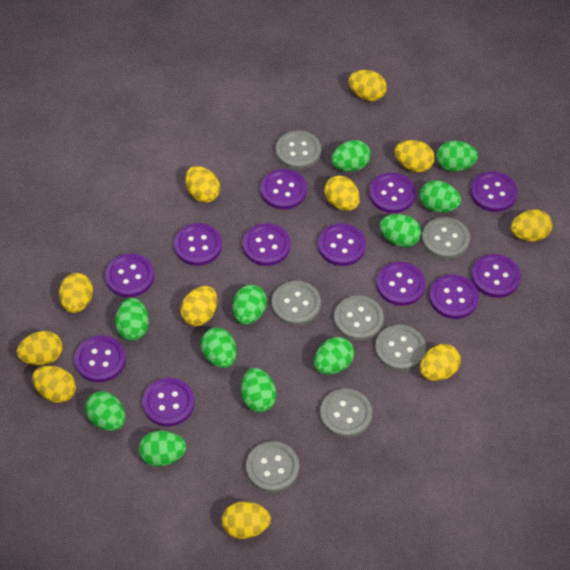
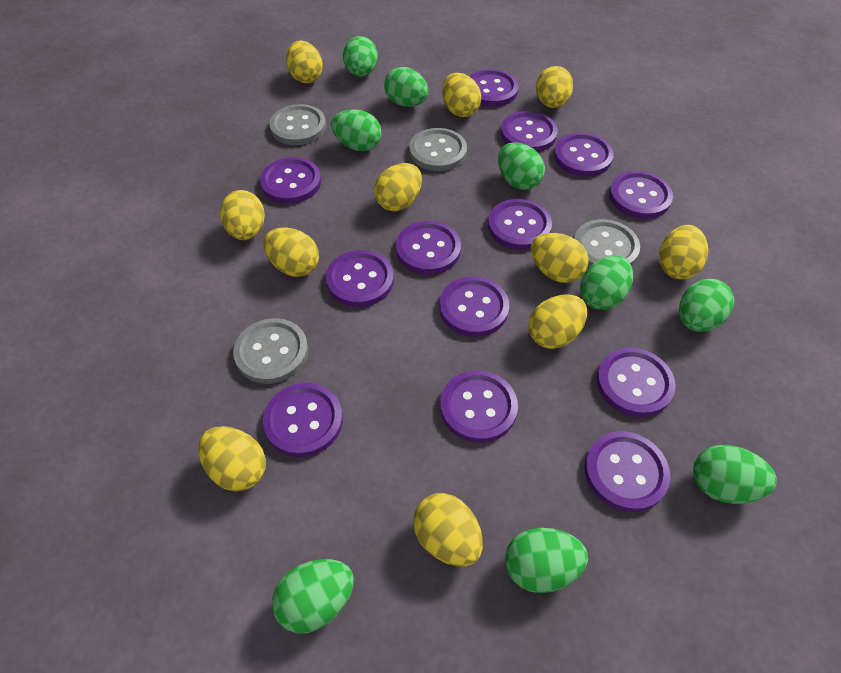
green egg: 11 -> 9
grey button: 7 -> 4
purple button: 12 -> 13

